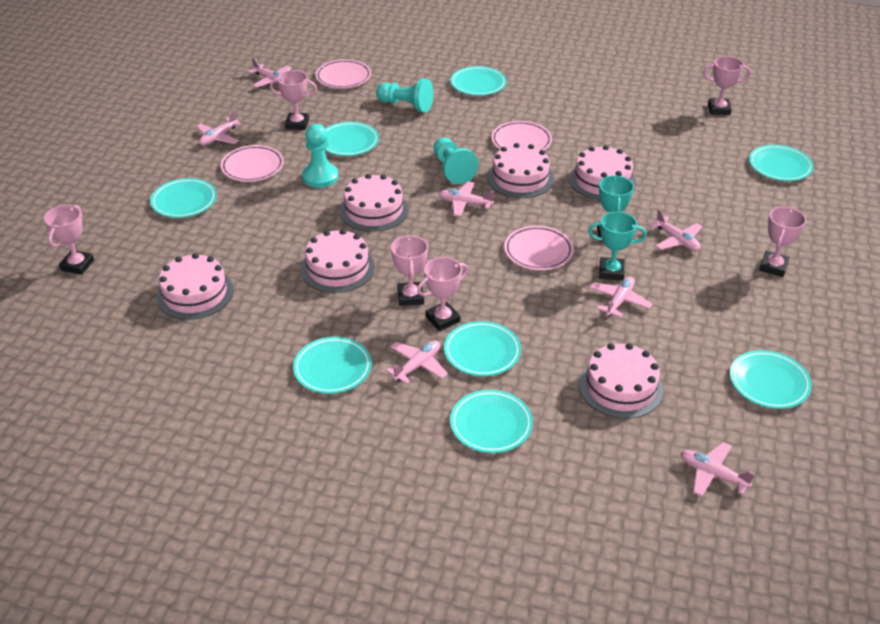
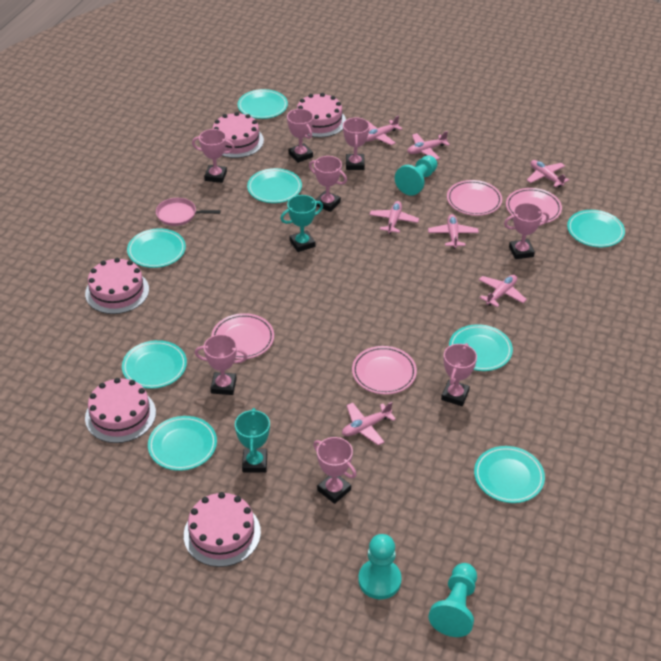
pink cake: 6 -> 5
pink pan: 0 -> 1
pink trophy: 6 -> 8

